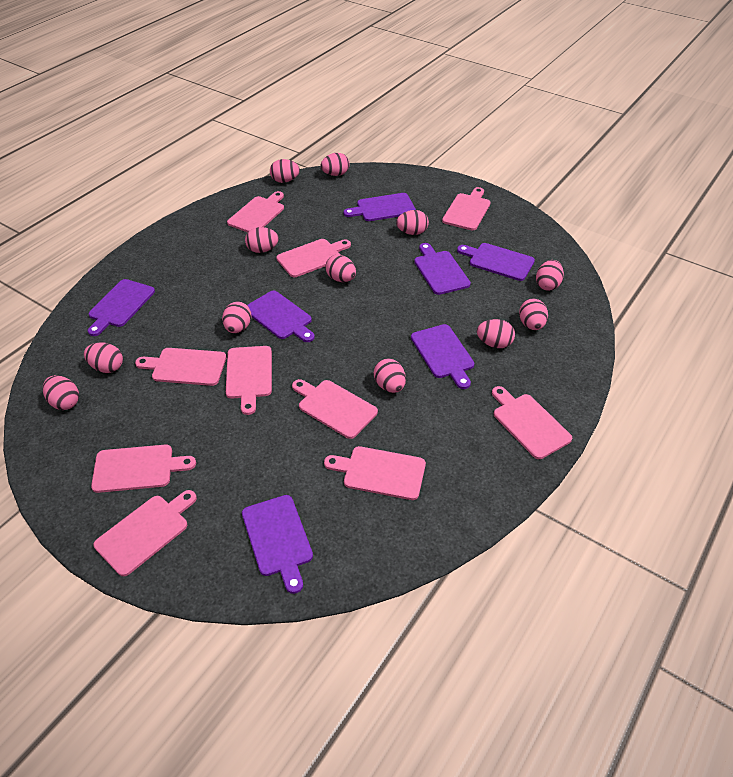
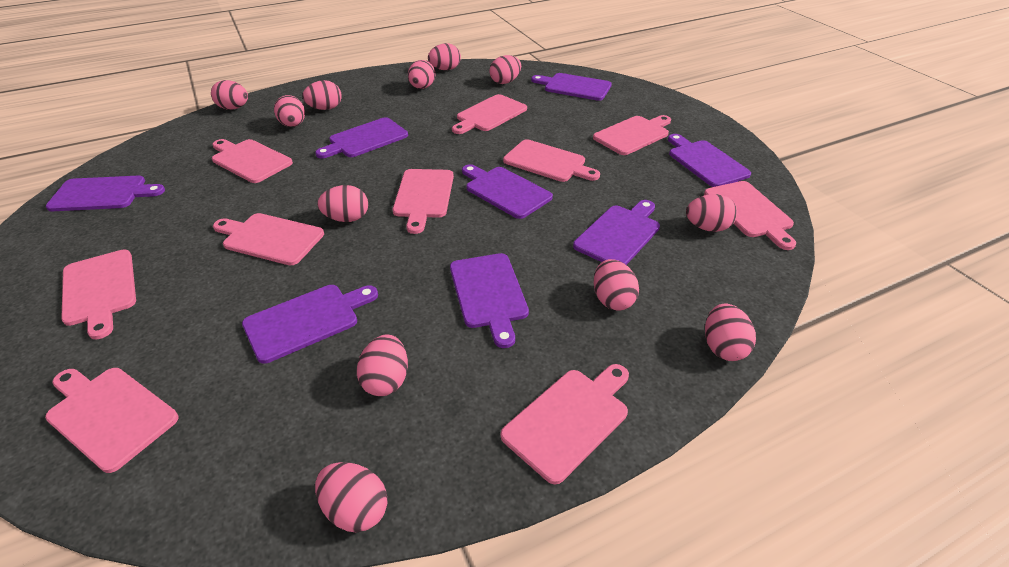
purple cutting board: 7 -> 8

